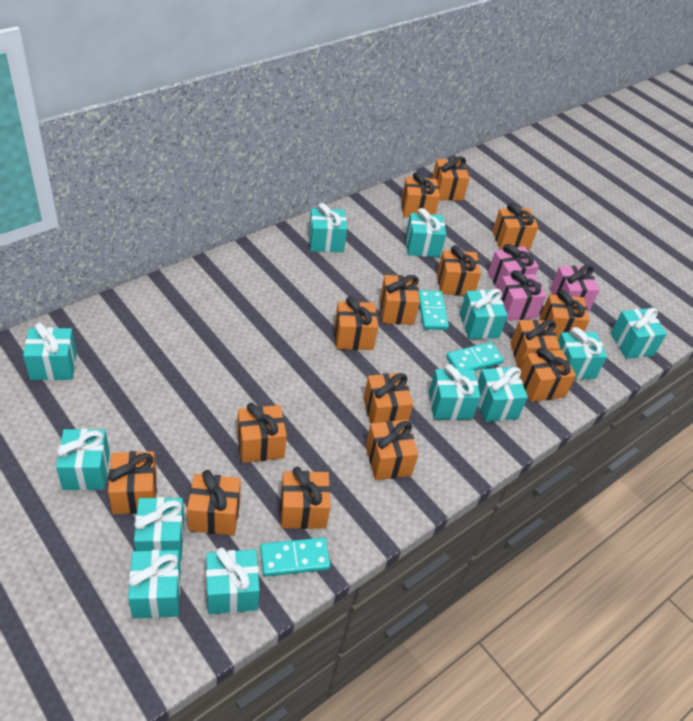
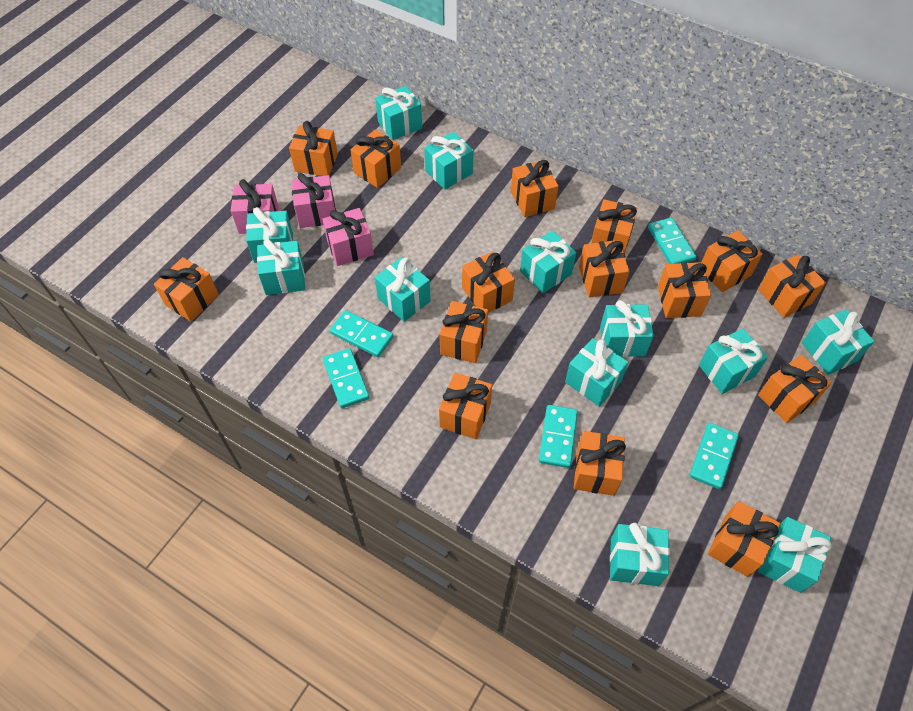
turquoise domino: 3 -> 5

